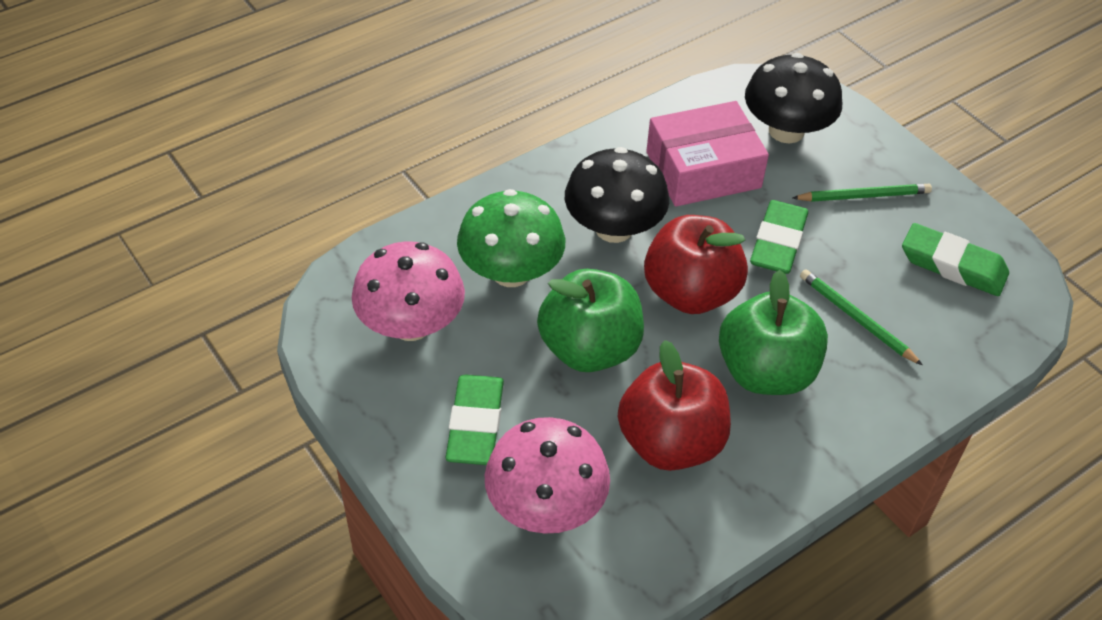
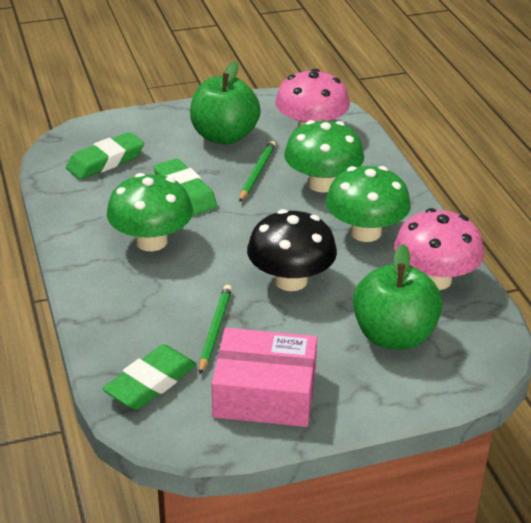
black mushroom: 2 -> 1
green mushroom: 1 -> 3
red apple: 2 -> 0

